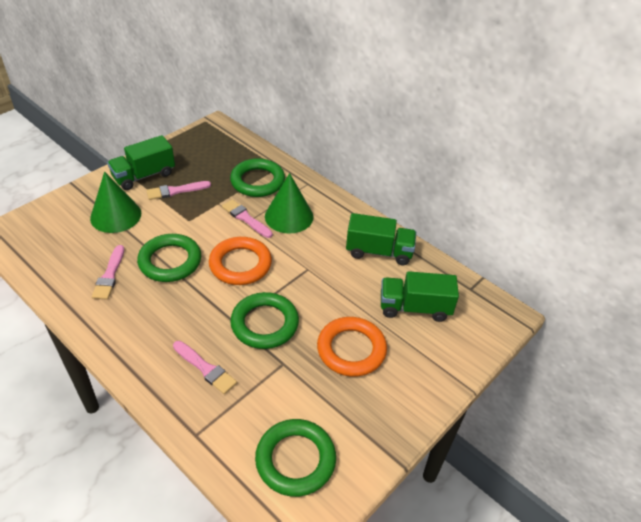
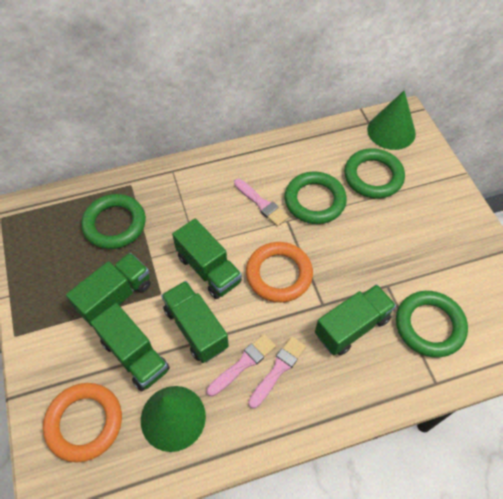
green truck: 3 -> 5
pink brush: 4 -> 3

